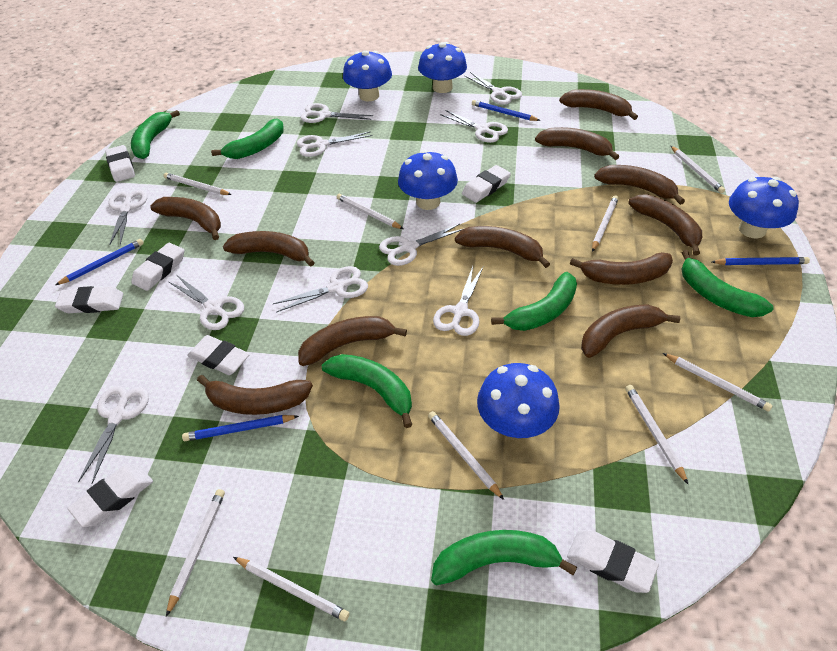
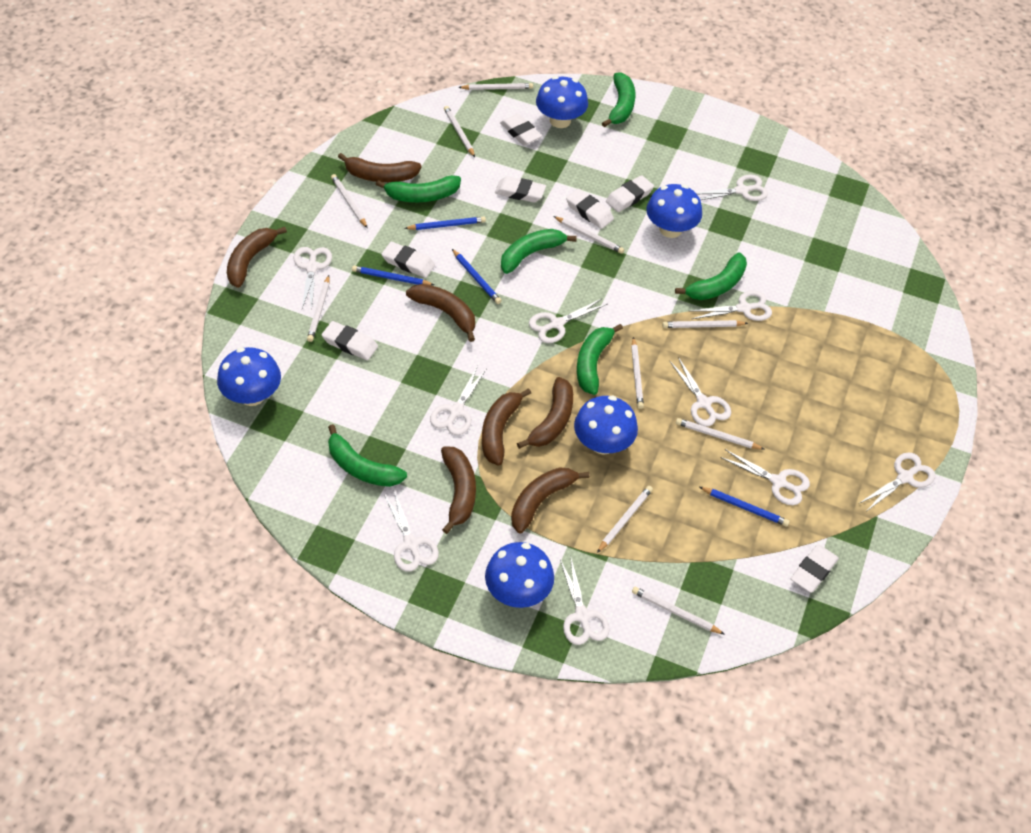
brown banana: 11 -> 7
white pencil: 9 -> 10

